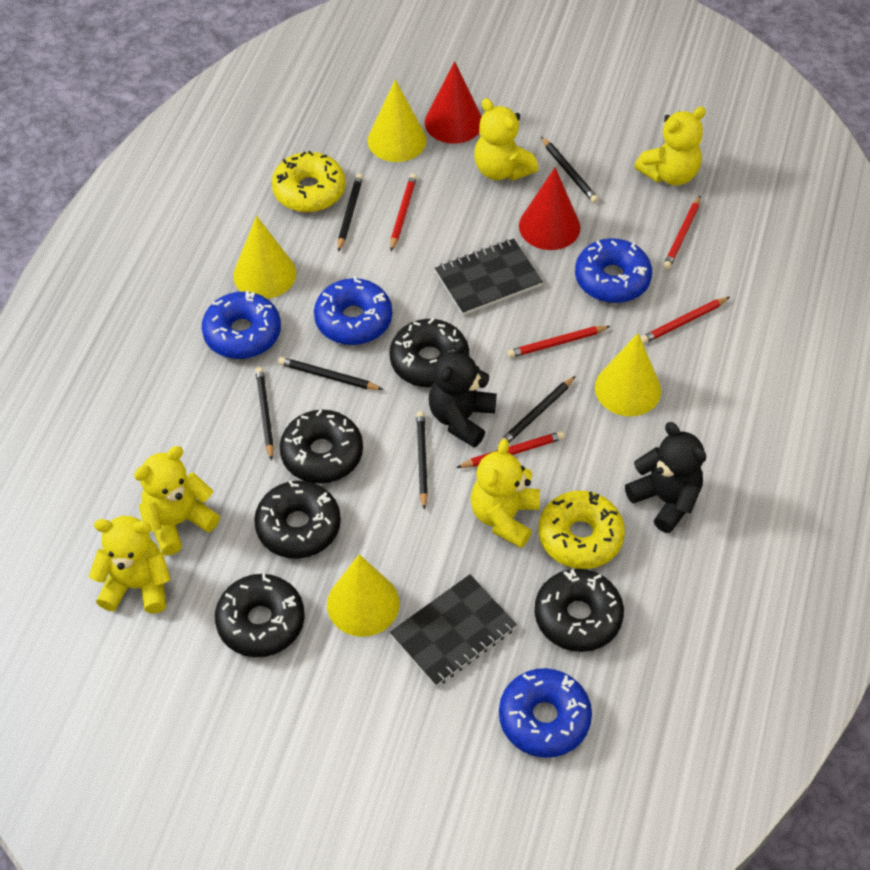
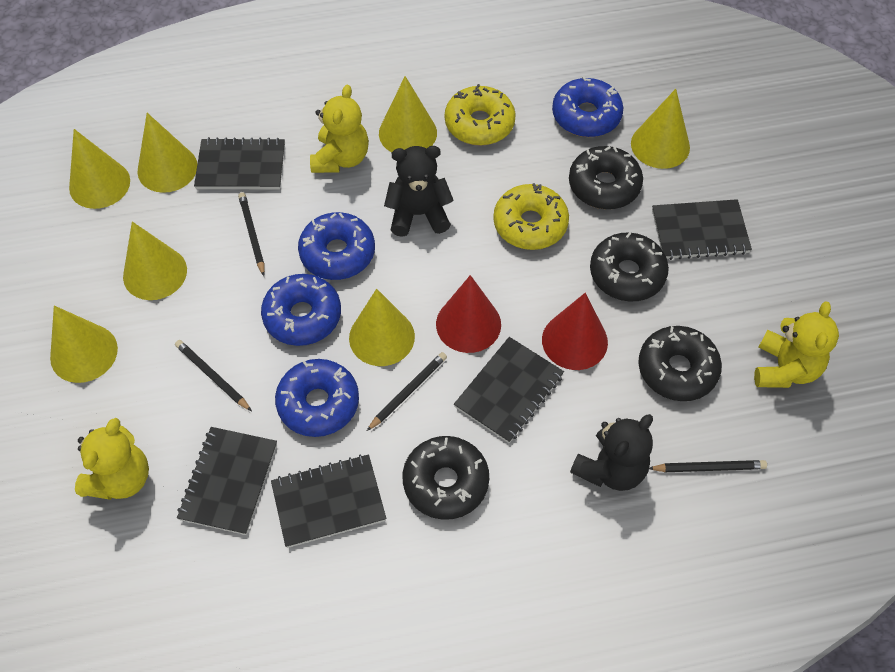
black donut: 5 -> 4
black notebook: 2 -> 5
black pencil: 6 -> 4
red pencil: 5 -> 0
yellow cone: 4 -> 7
yellow teddy bear: 5 -> 3

